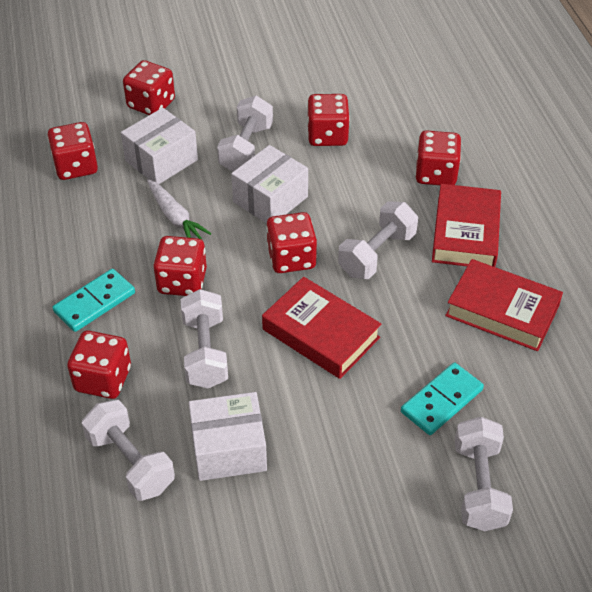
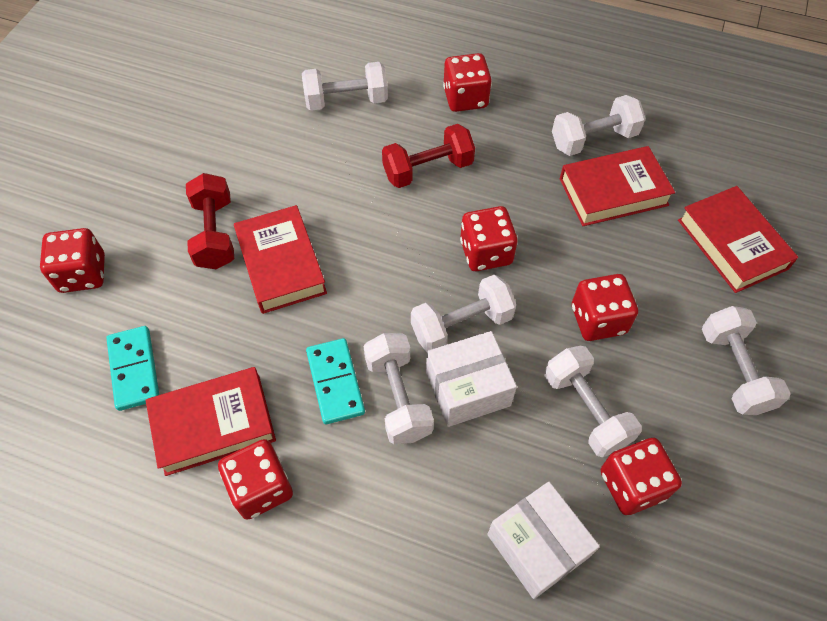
red book: 3 -> 4
red dice: 7 -> 6
red dumbbell: 0 -> 2
white box: 3 -> 2
white carrot: 1 -> 0
white dumbbell: 5 -> 6

